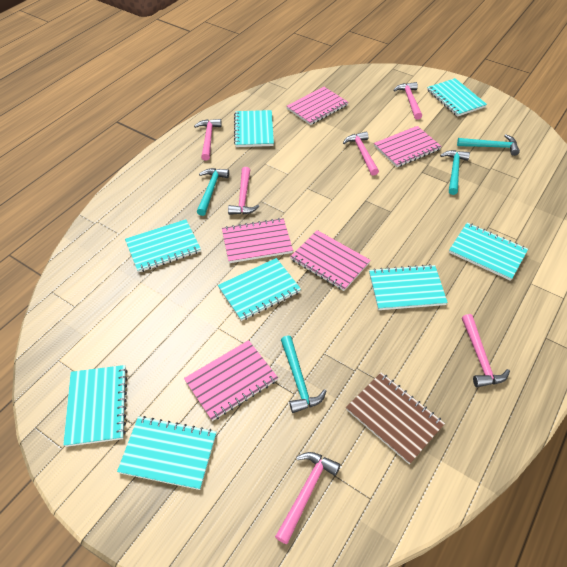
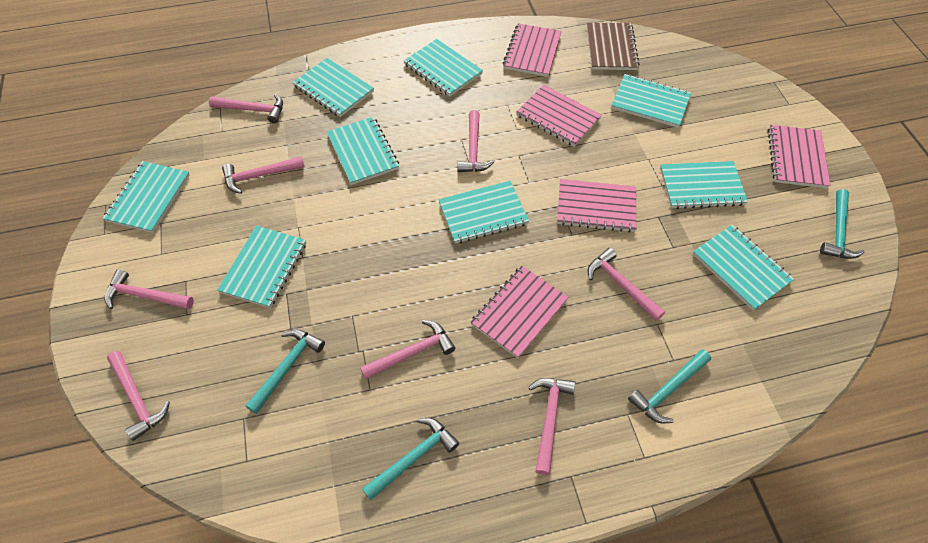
pink hammer: 6 -> 8
turquoise notebook: 8 -> 9

